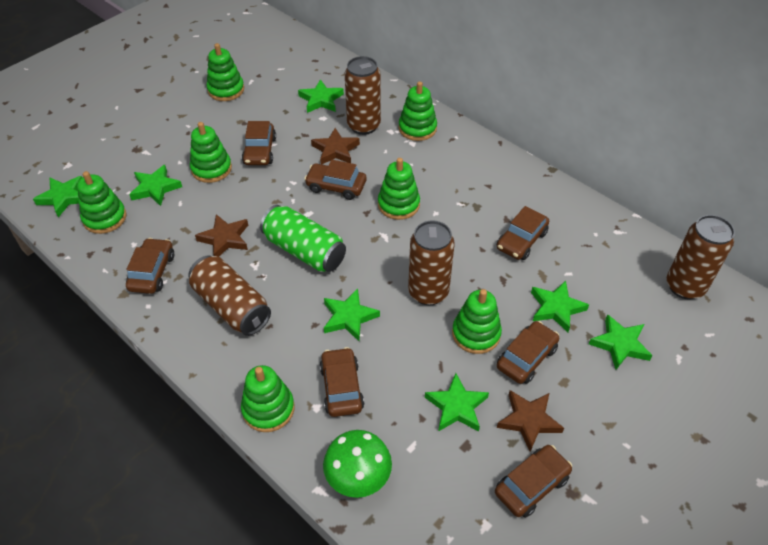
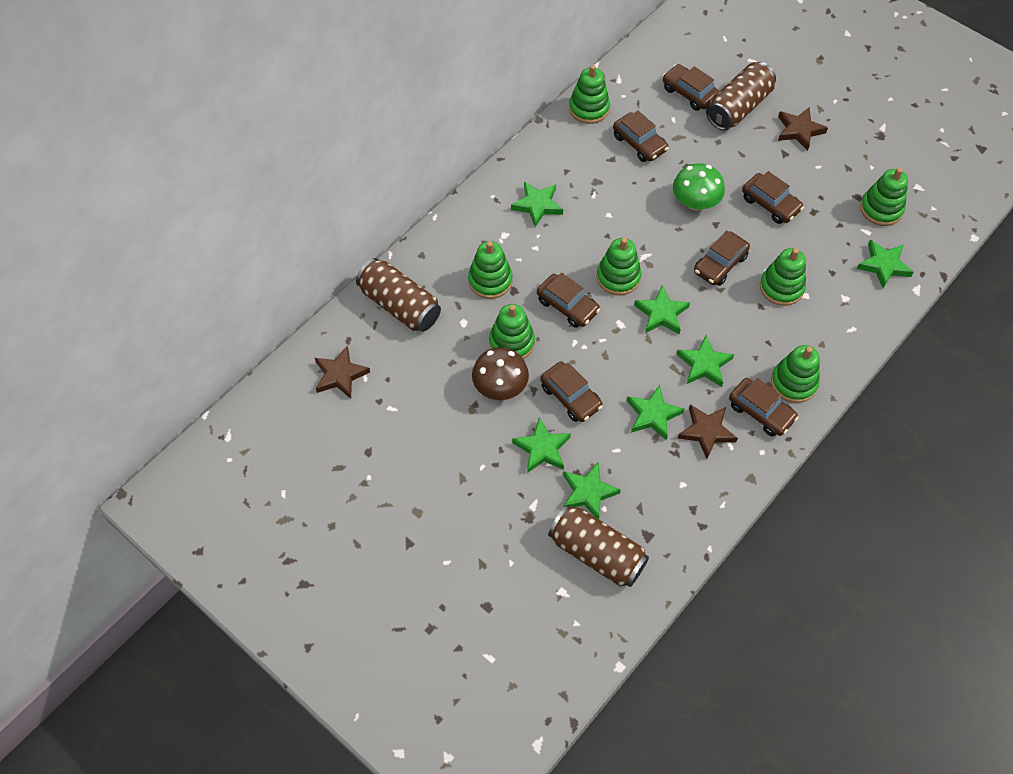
brown can: 4 -> 3
brown mushroom: 0 -> 1
green can: 1 -> 0

